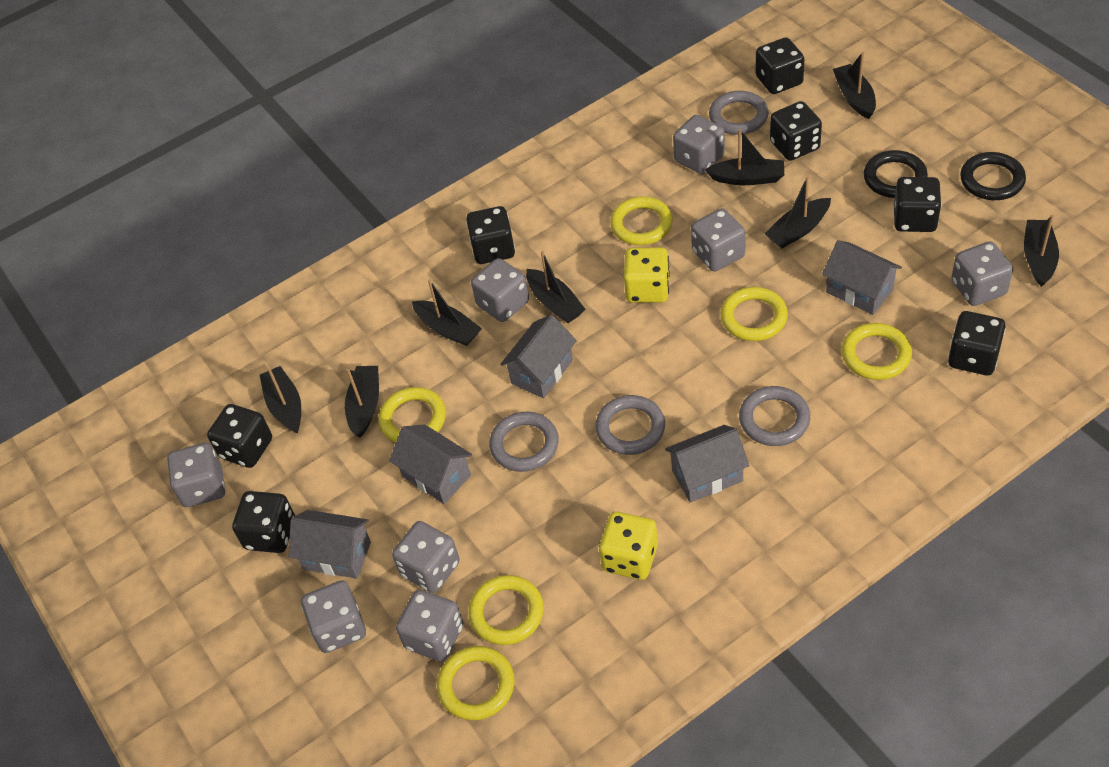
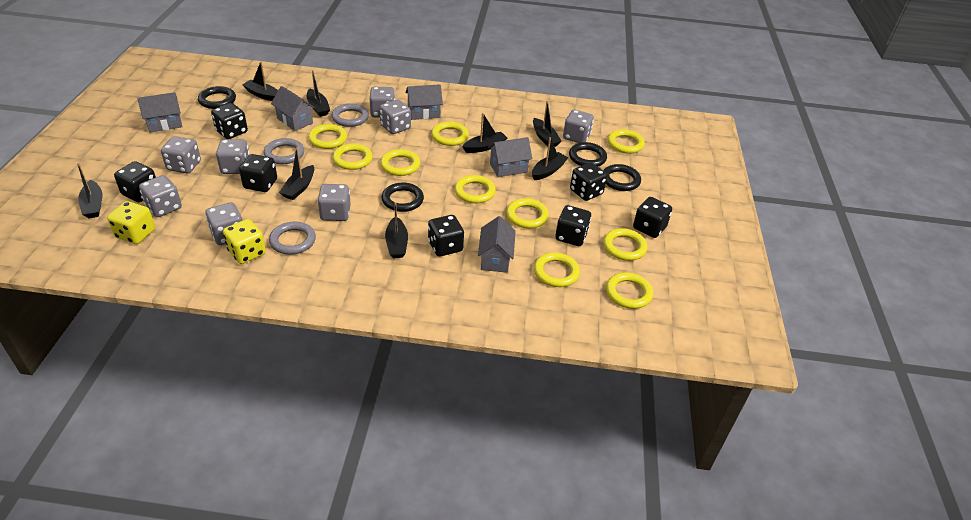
black ring: 2 -> 4
grey ring: 4 -> 3
yellow ring: 6 -> 10

